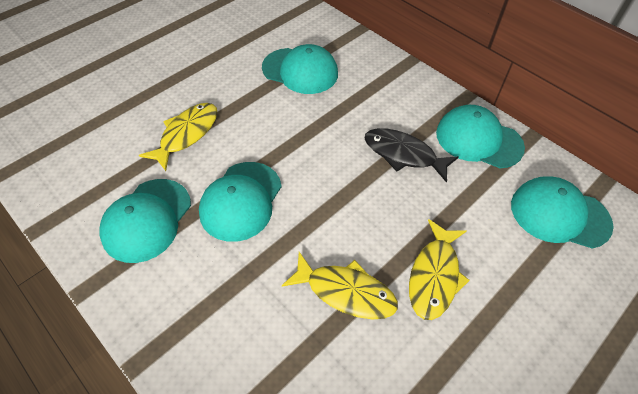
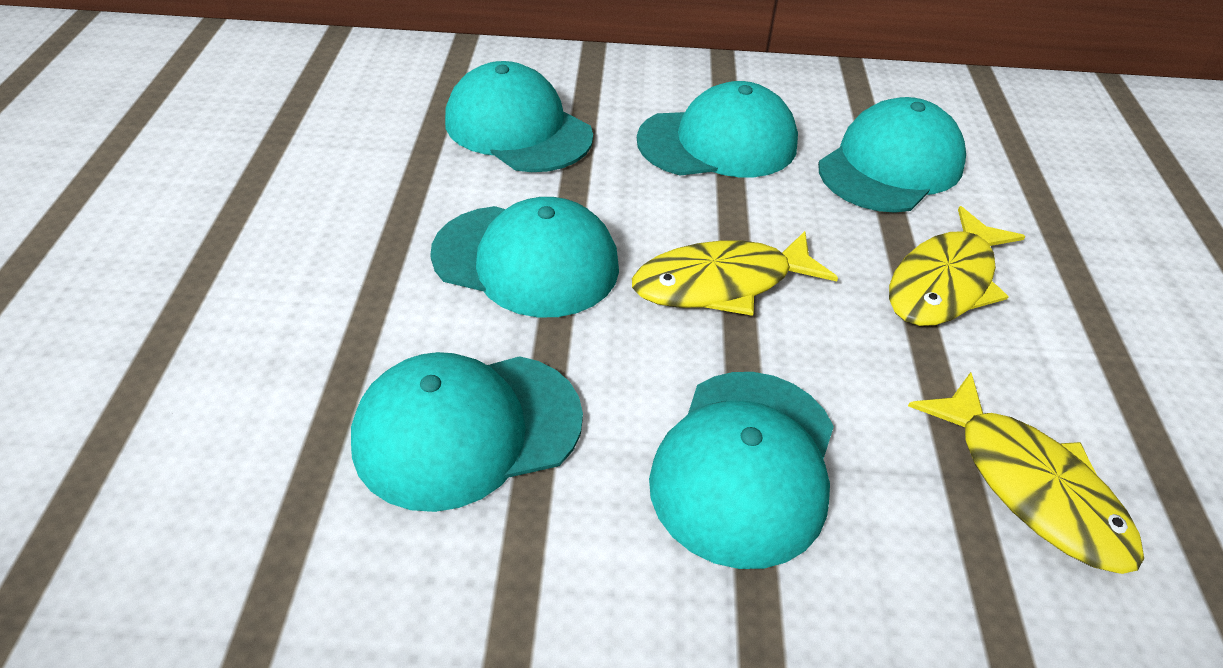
black fish: 1 -> 0
turquoise cap: 5 -> 6

